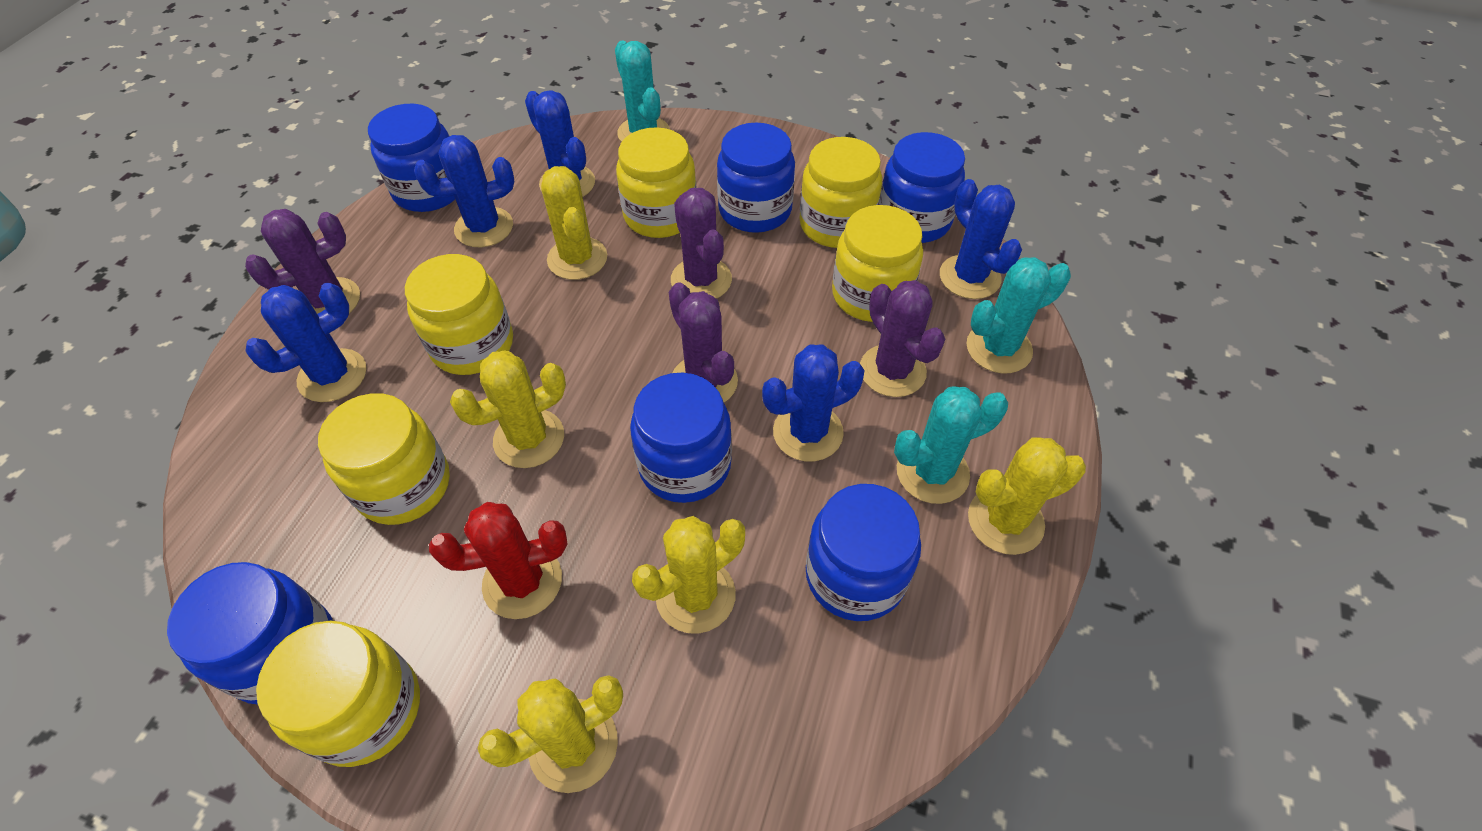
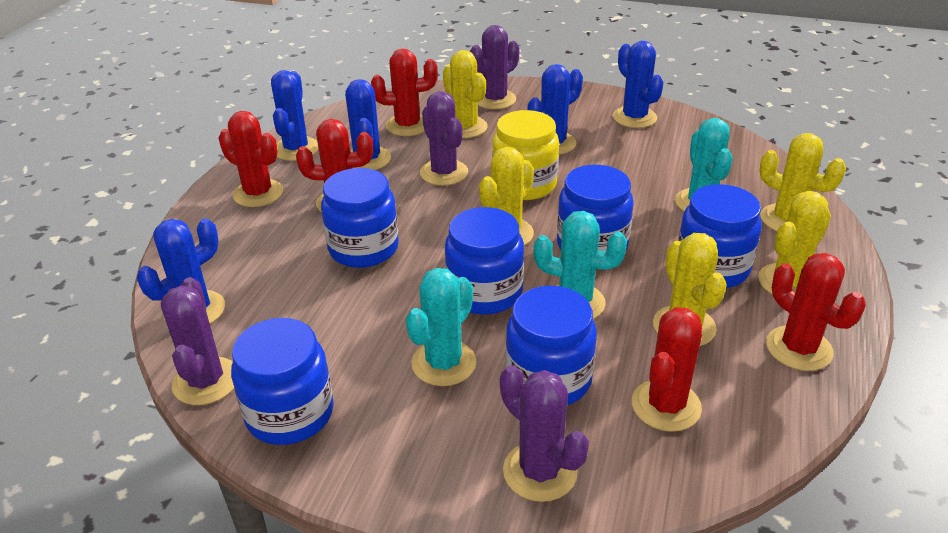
red cactus: 1 -> 5
yellow jar: 6 -> 1

